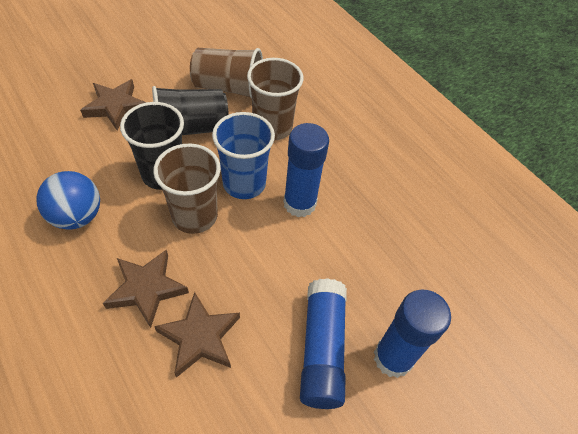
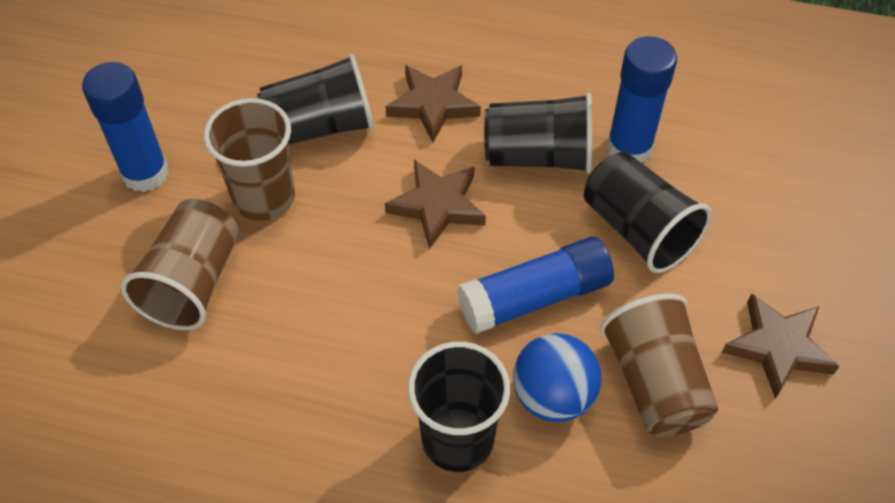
black cup: 2 -> 4
blue cup: 1 -> 0

